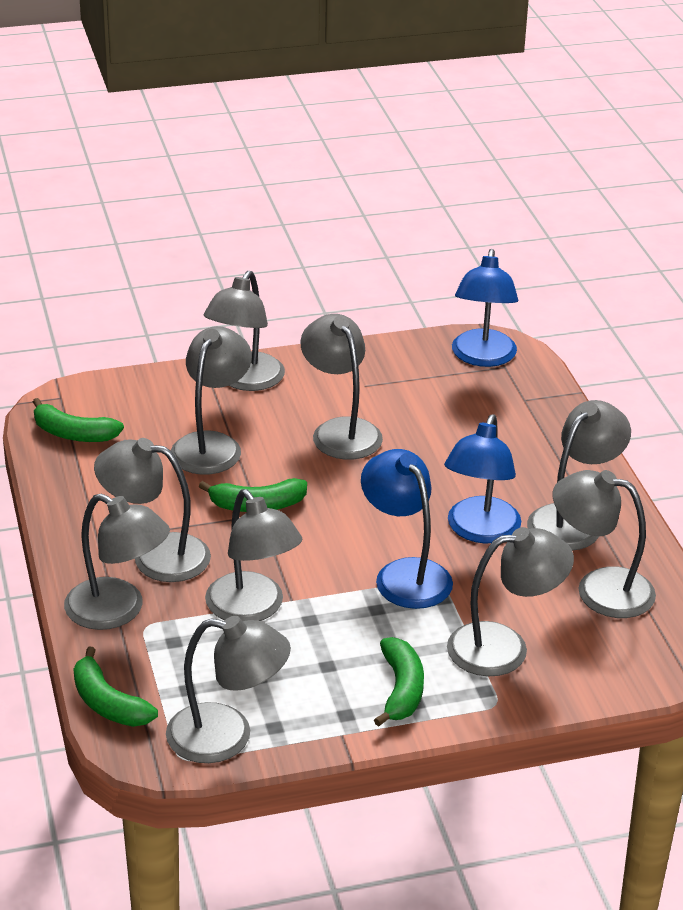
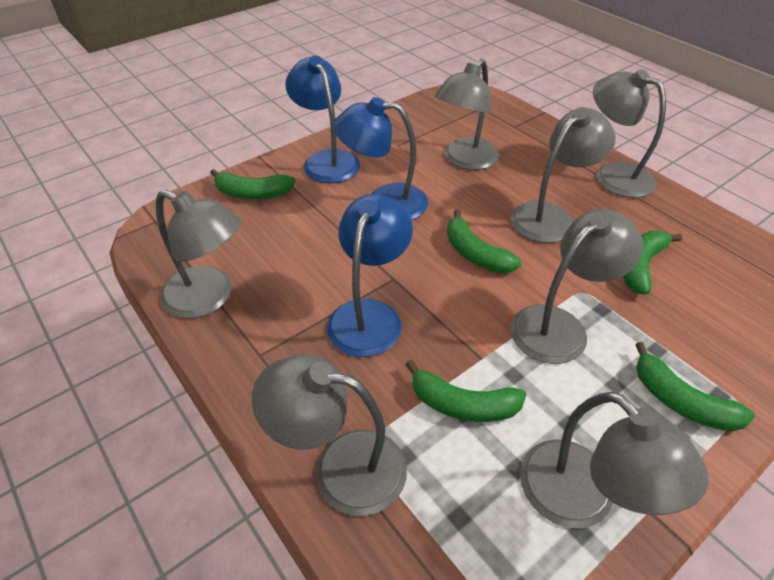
green banana: 4 -> 5
grey lamp: 10 -> 7

